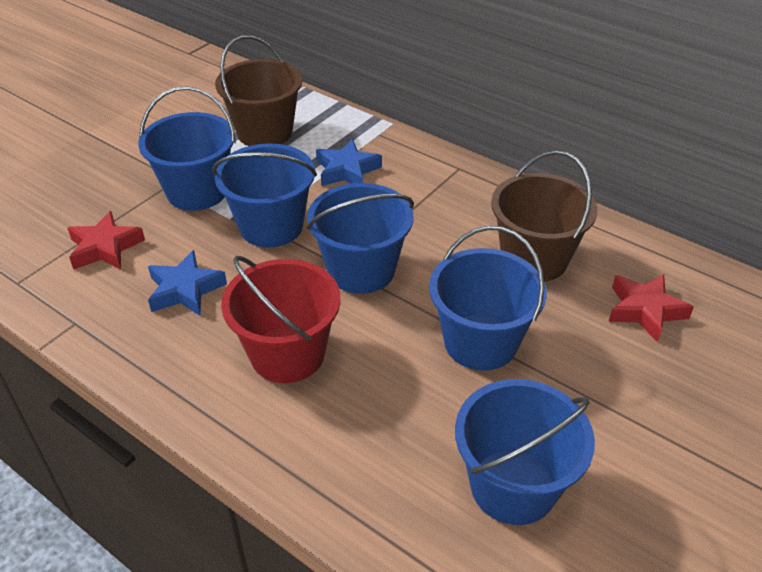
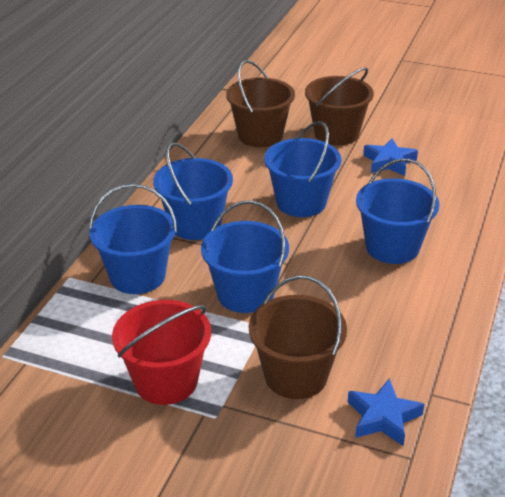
brown bucket: 2 -> 3
red star: 2 -> 0

